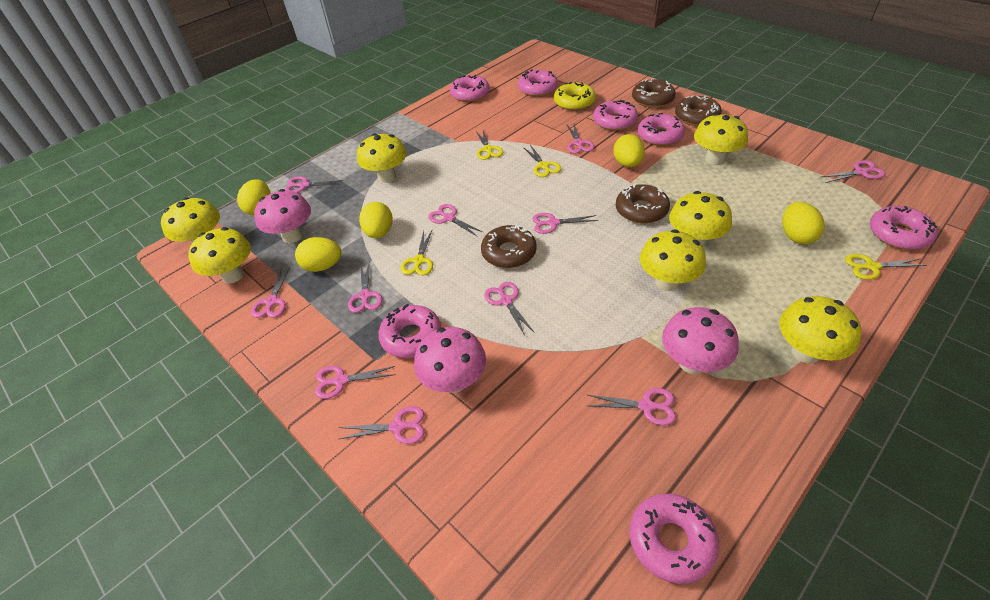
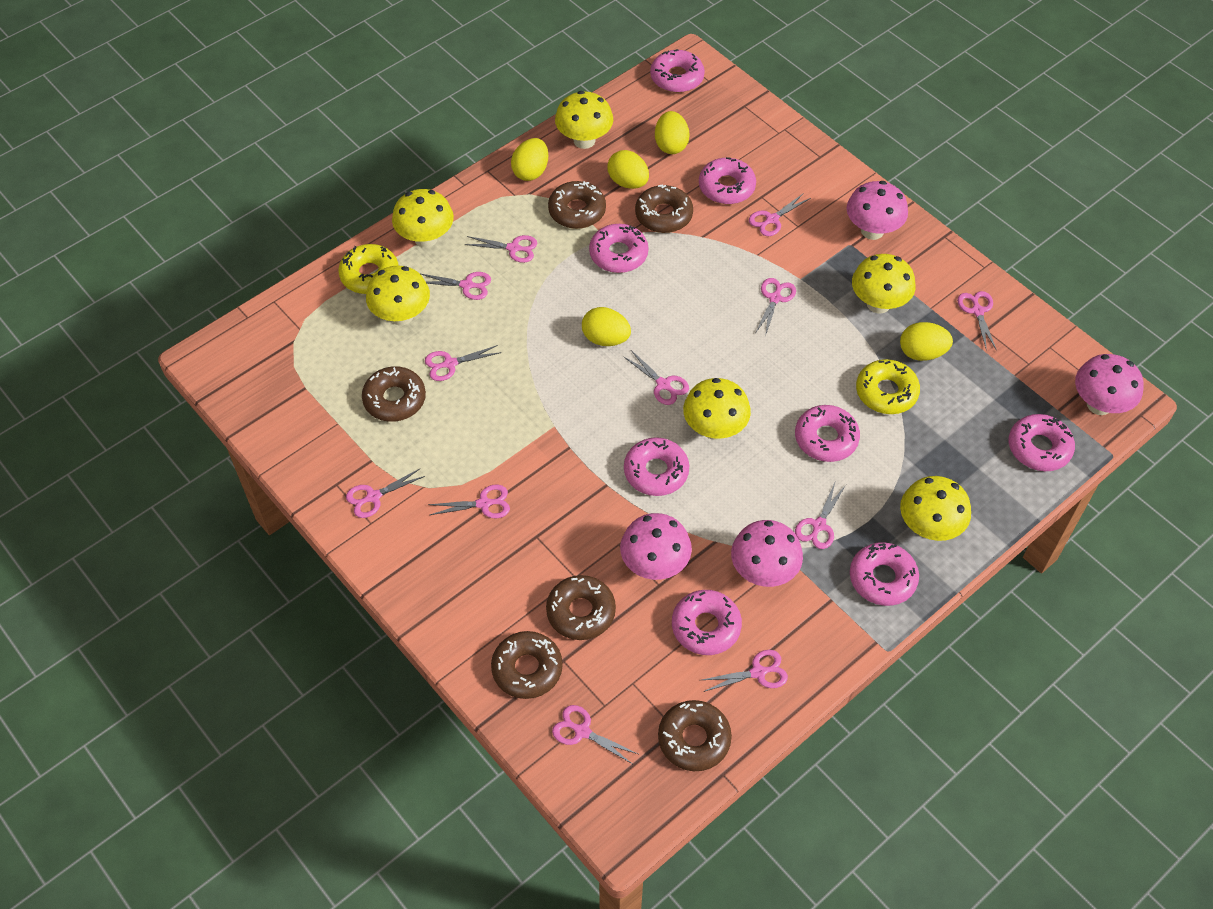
brown donut: 4 -> 6
pink donut: 7 -> 8
pink mushroom: 3 -> 4
pink scissors: 11 -> 12
yellow donut: 1 -> 2
yellow mushroom: 7 -> 6
yellow scissors: 4 -> 0

